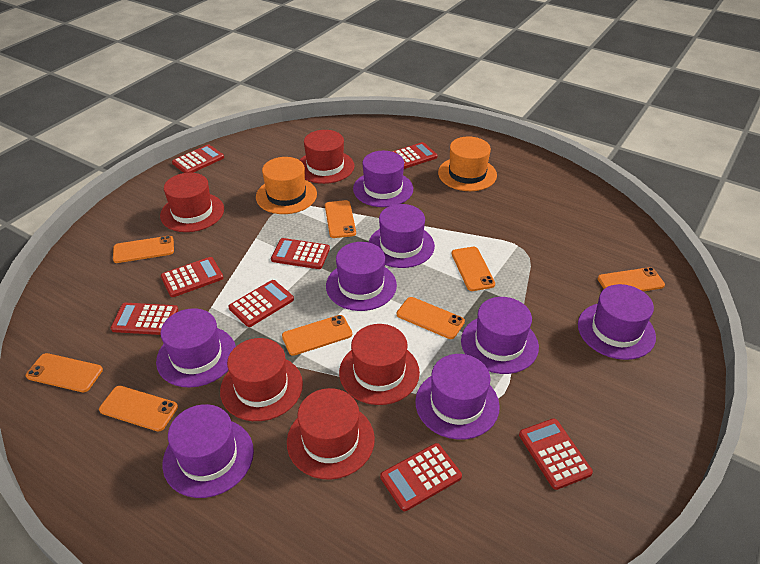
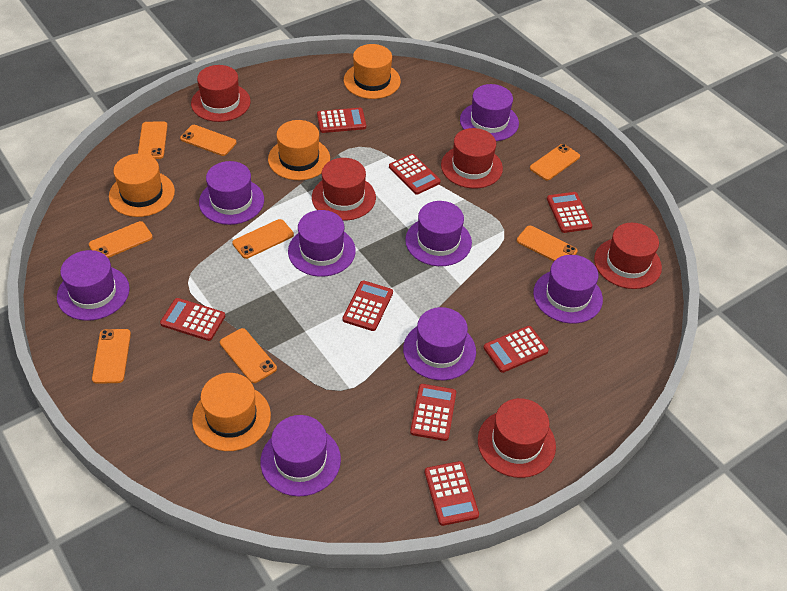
orange hat: 2 -> 4

